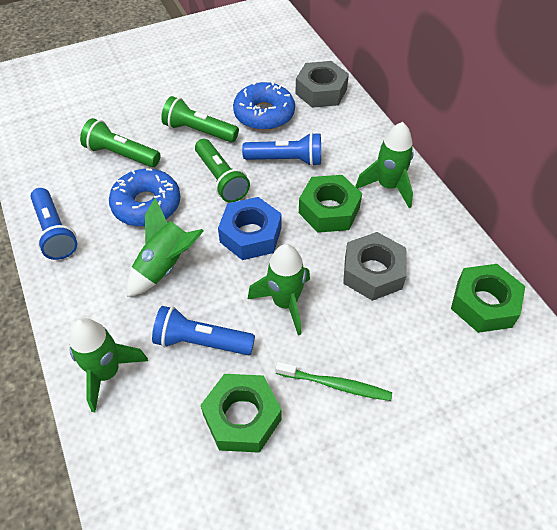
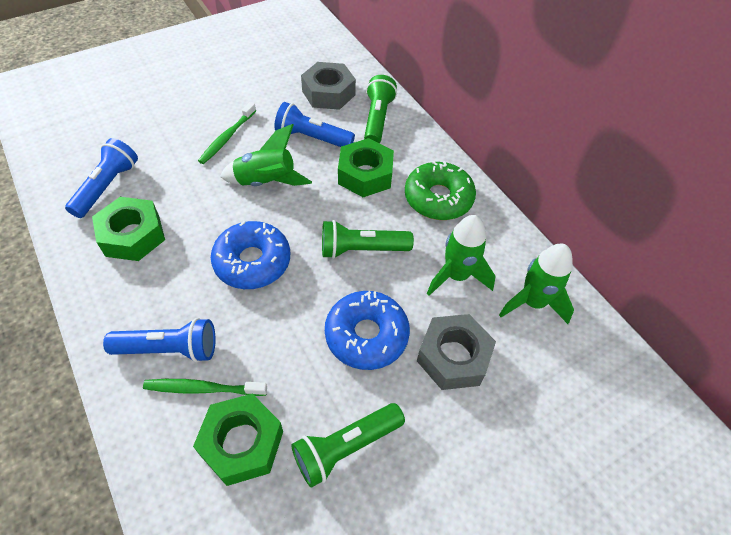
blue nut: 1 -> 0
green donut: 0 -> 1
green rocket: 4 -> 3
green toothbrush: 1 -> 2

